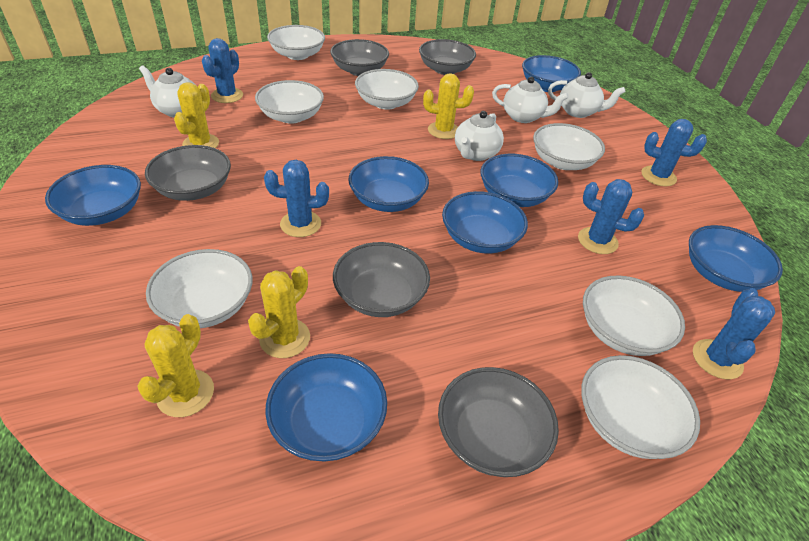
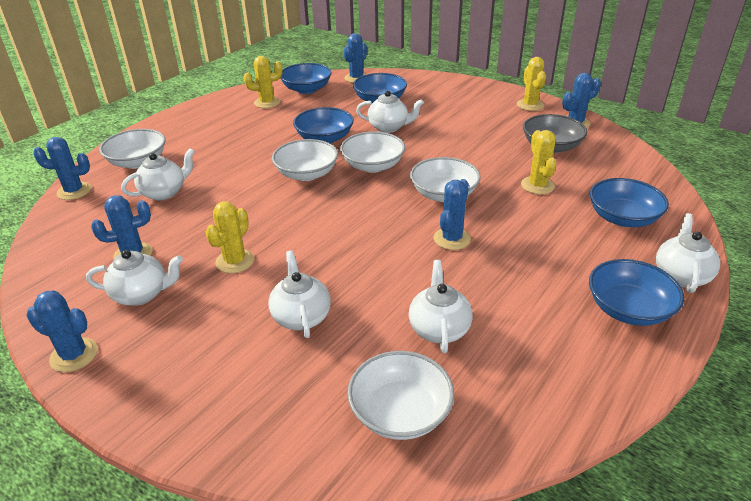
blue bowl: 7 -> 5
blue cactus: 5 -> 6
grey bowl: 5 -> 1
white bowl: 7 -> 5
white teapot: 4 -> 6

